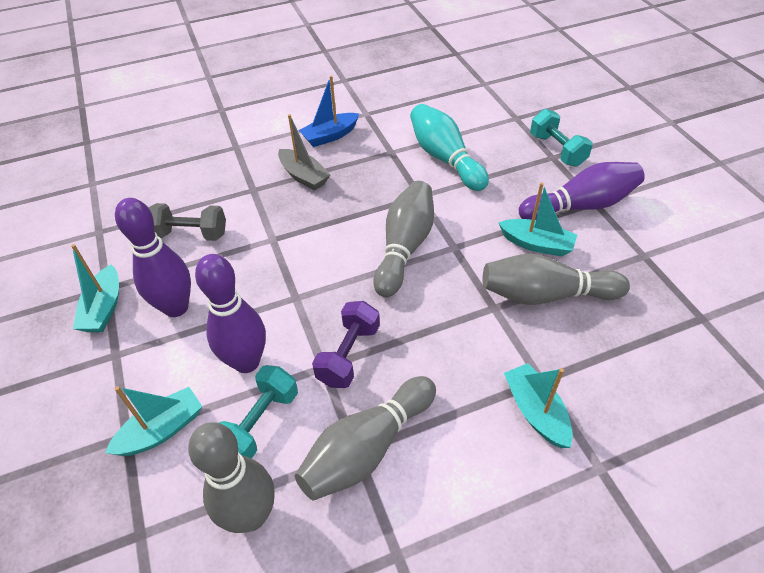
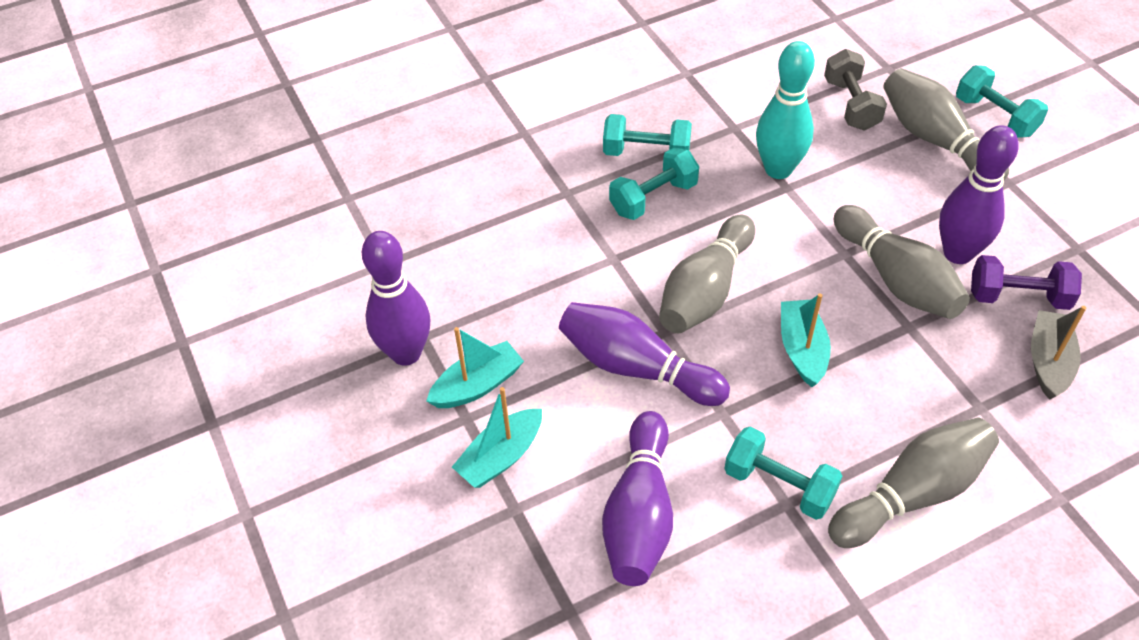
blue boat: 1 -> 0
purple bowling pin: 3 -> 4
turquoise boat: 4 -> 3
turquoise dumbbell: 2 -> 4

